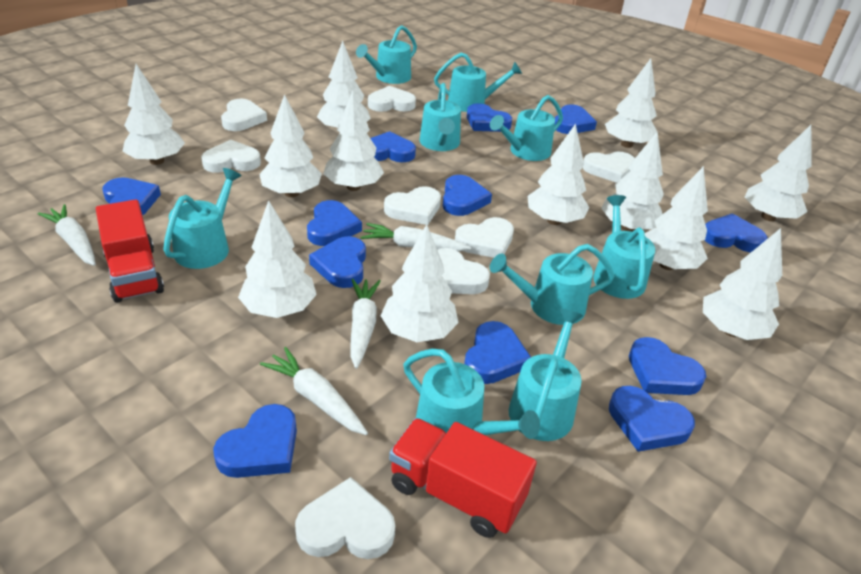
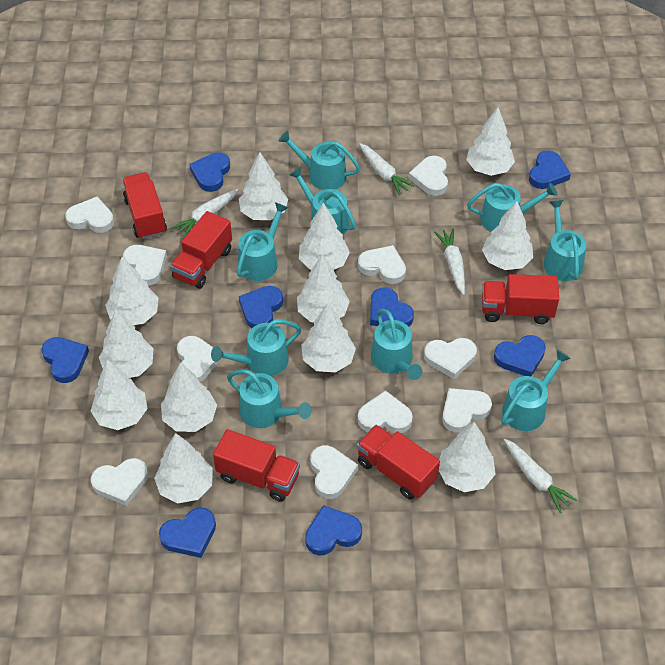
blue heart: 12 -> 8
red truck: 2 -> 5
white heart: 8 -> 10

